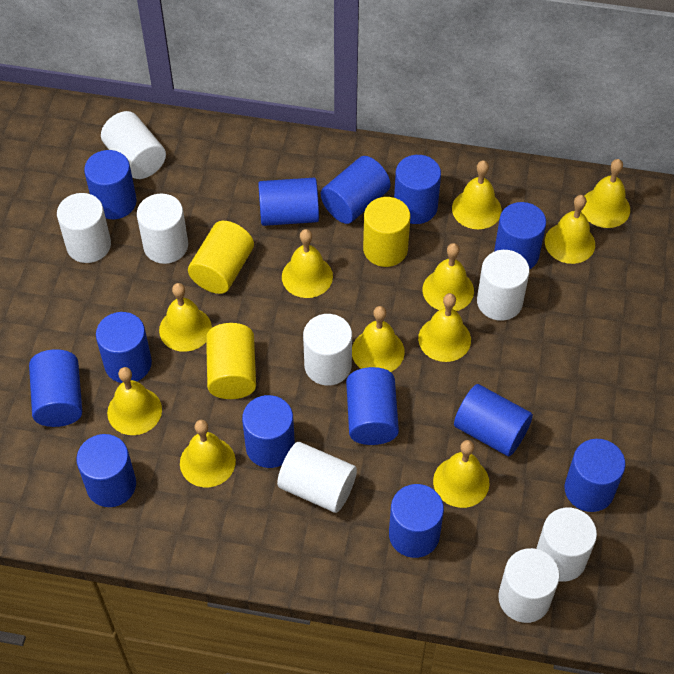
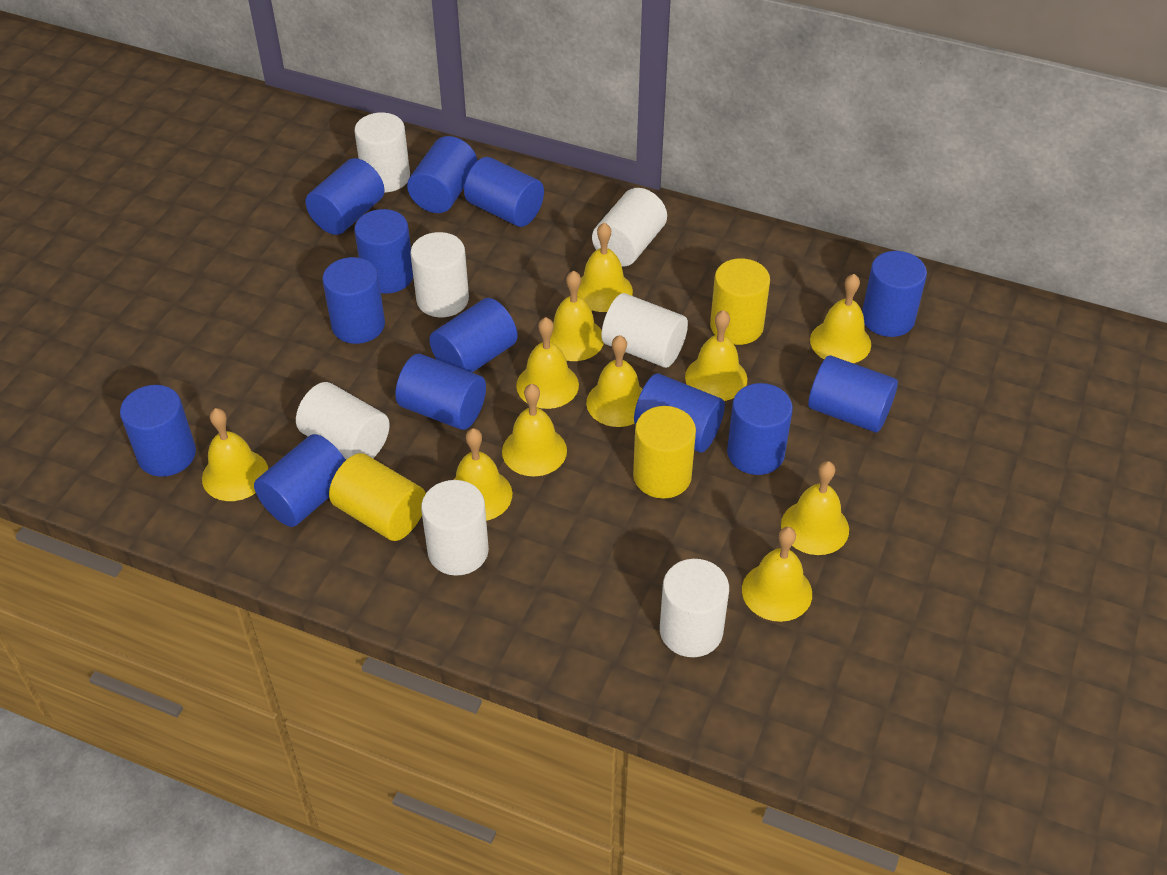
white cylinder: 8 -> 7

